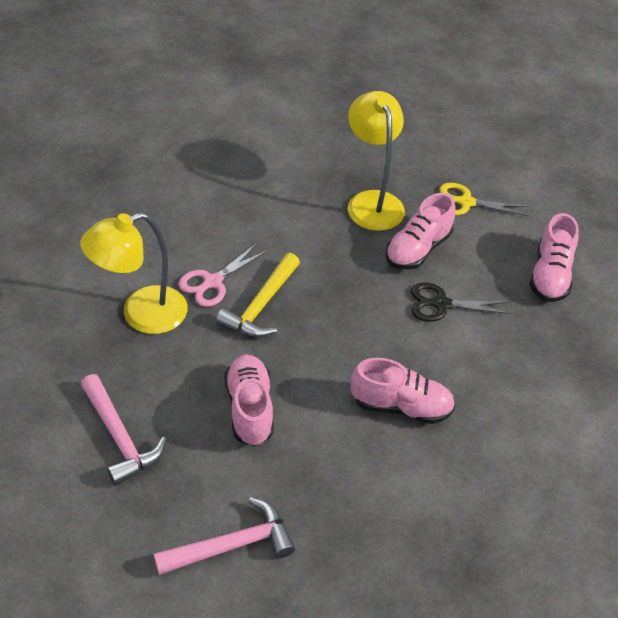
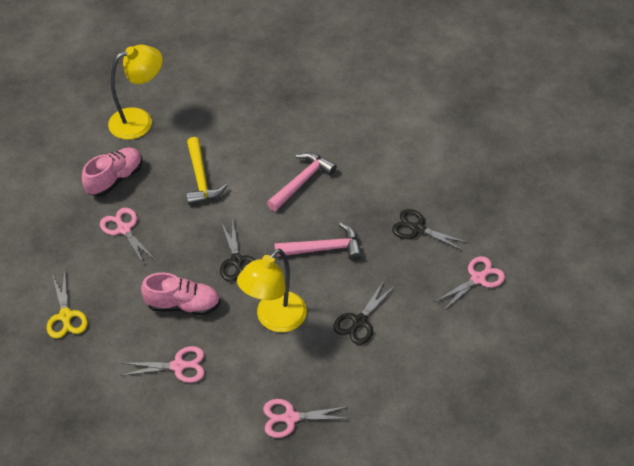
black scissors: 1 -> 3
pink scissors: 1 -> 4
pink shoe: 4 -> 2

